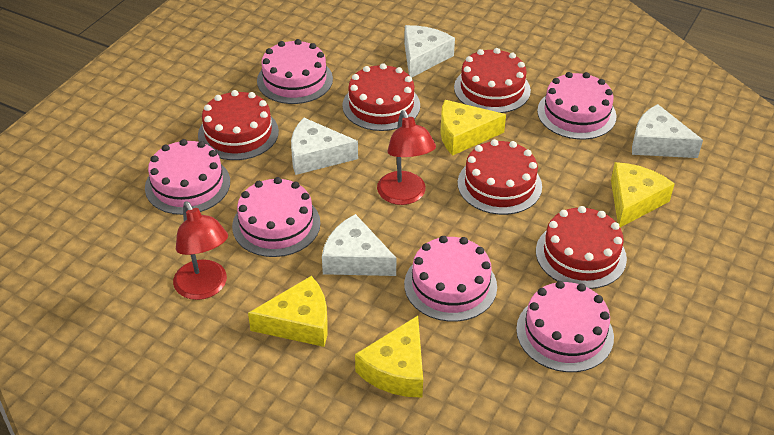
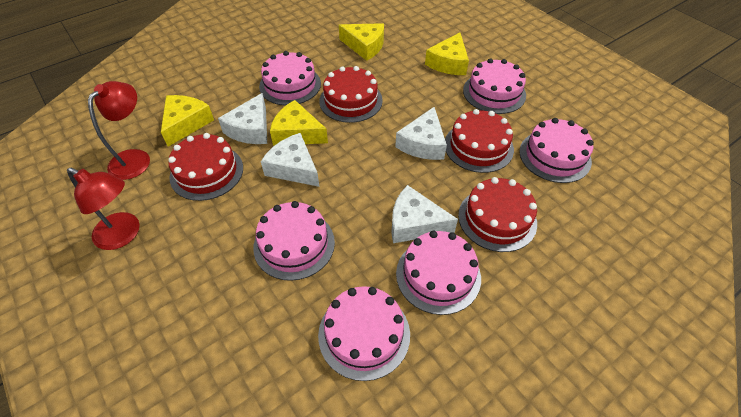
red cake: 5 -> 4

